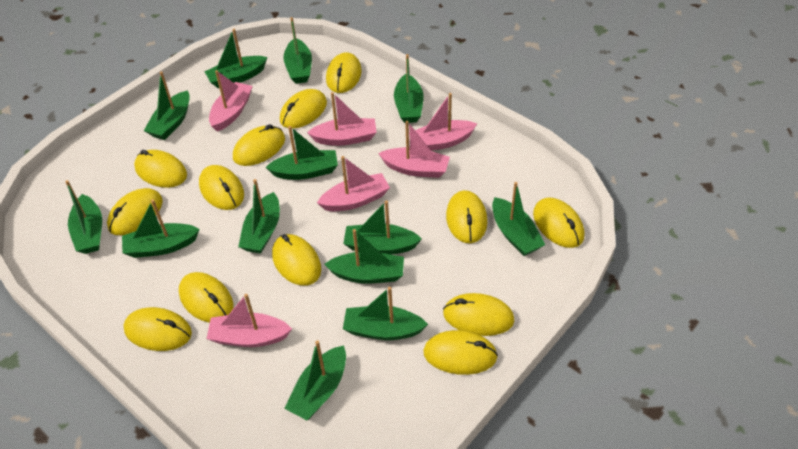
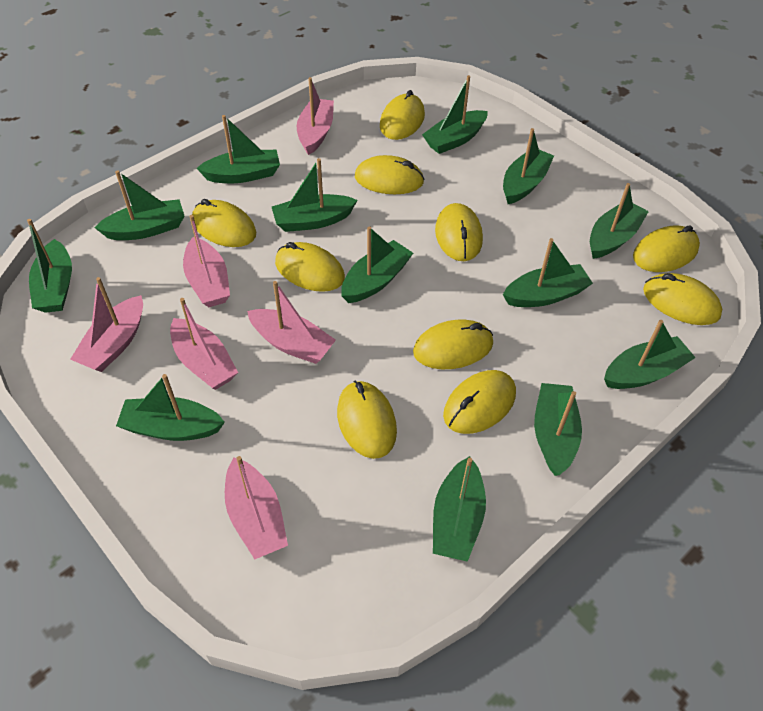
yellow mouse: 13 -> 10

